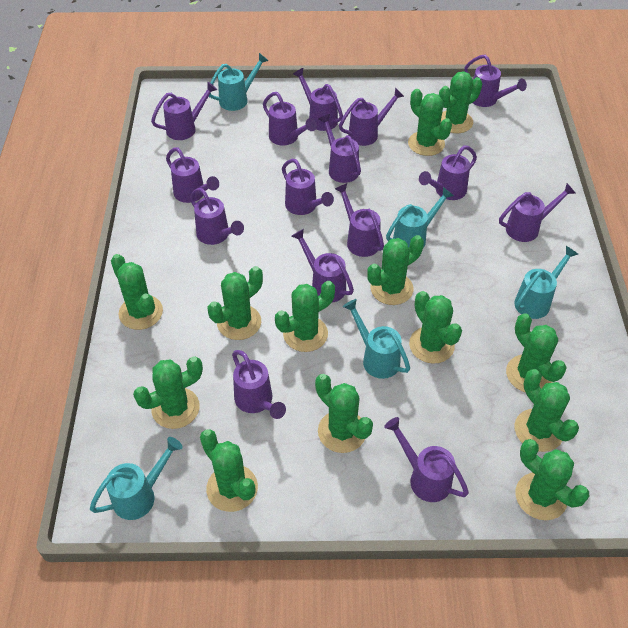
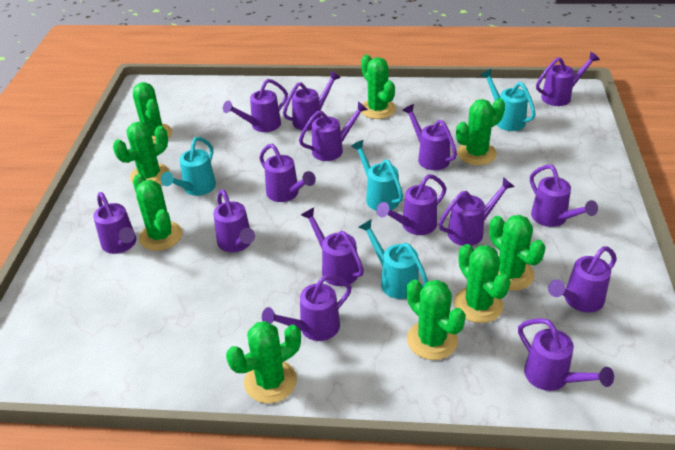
green cactus: 13 -> 9
turquoise watering can: 5 -> 4

